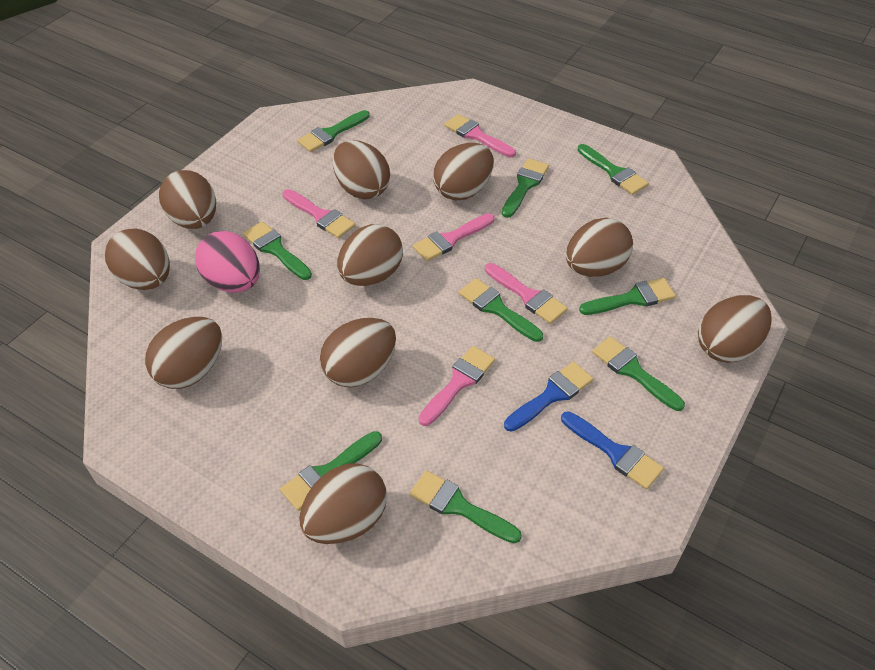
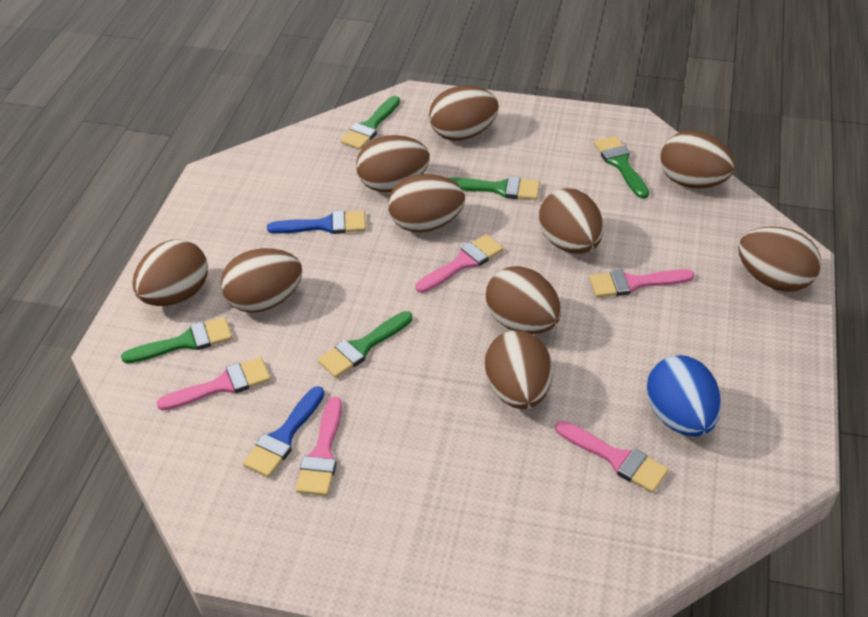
blue egg: 0 -> 1
green brush: 9 -> 5
pink egg: 1 -> 0

